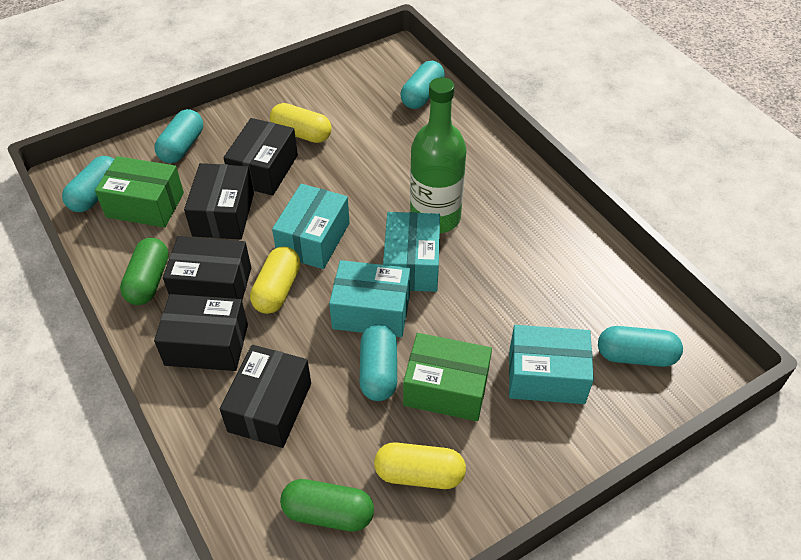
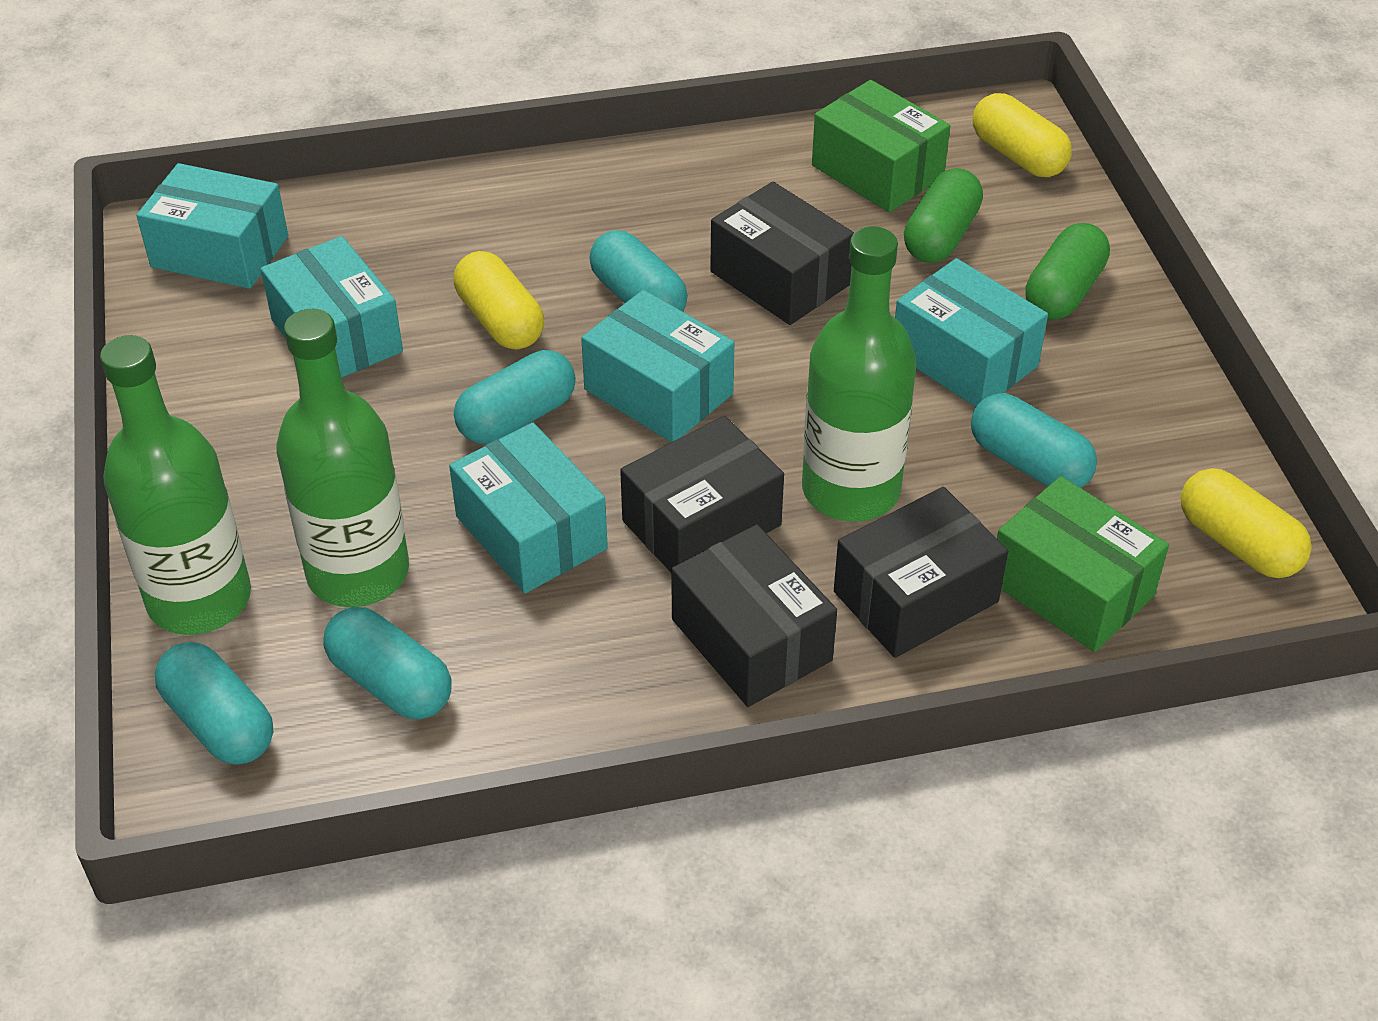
black box: 5 -> 4
green bottle: 1 -> 3
turquoise box: 4 -> 5

